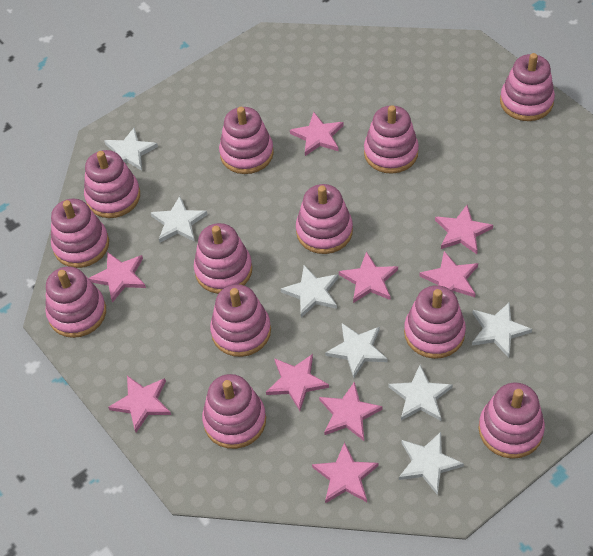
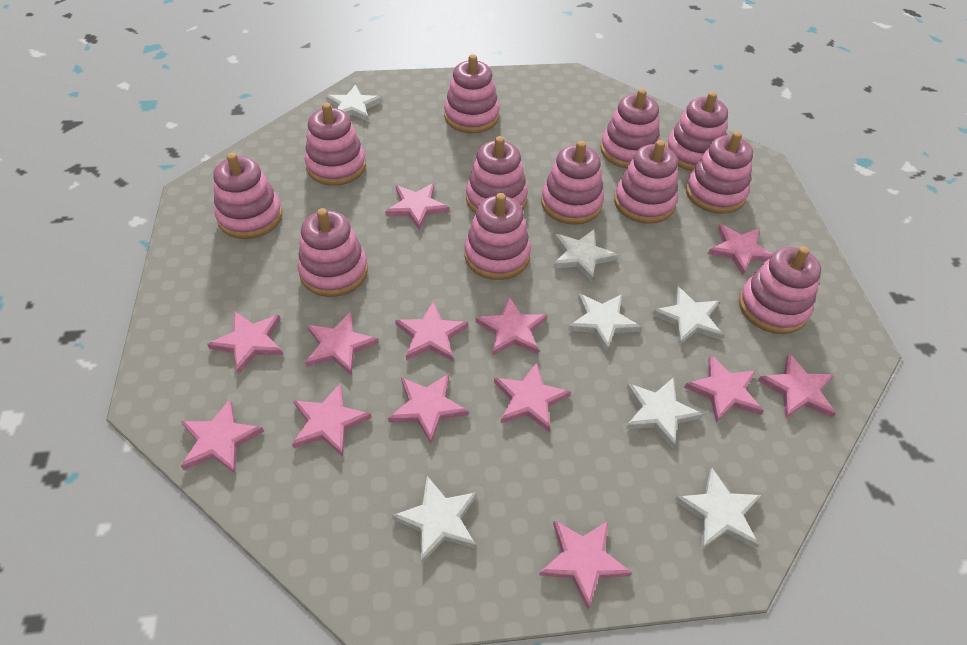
pink star: 9 -> 13

